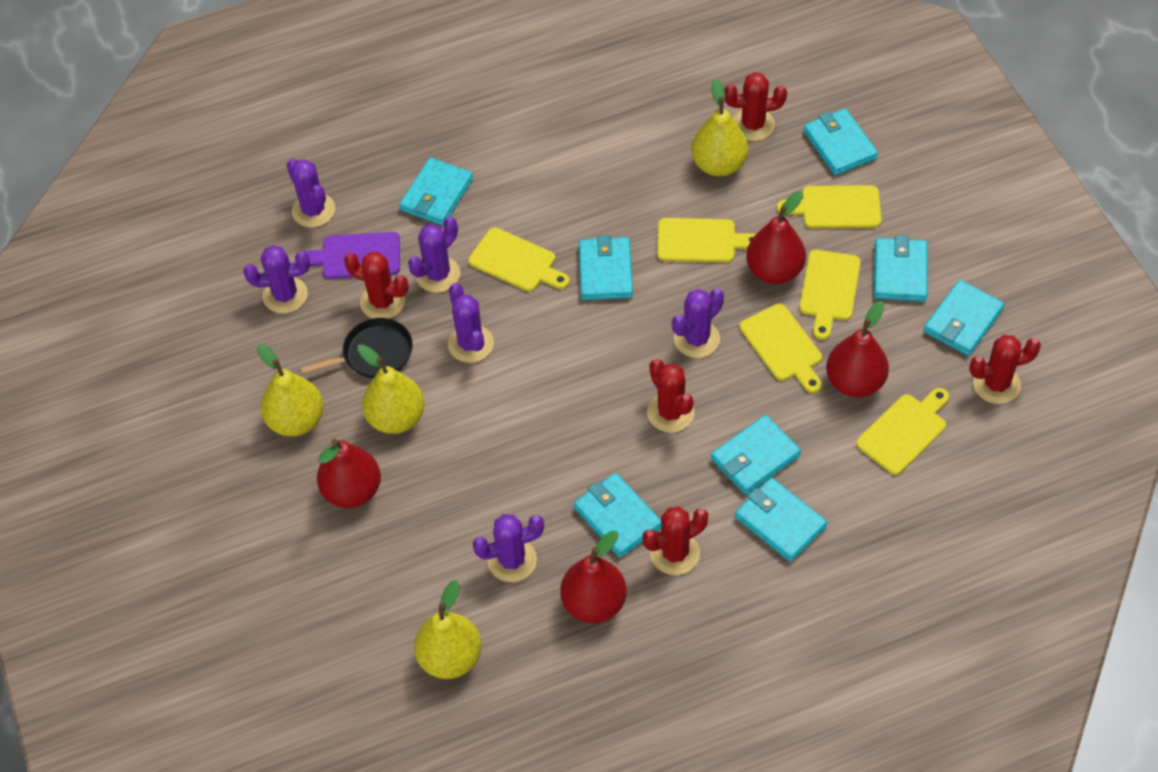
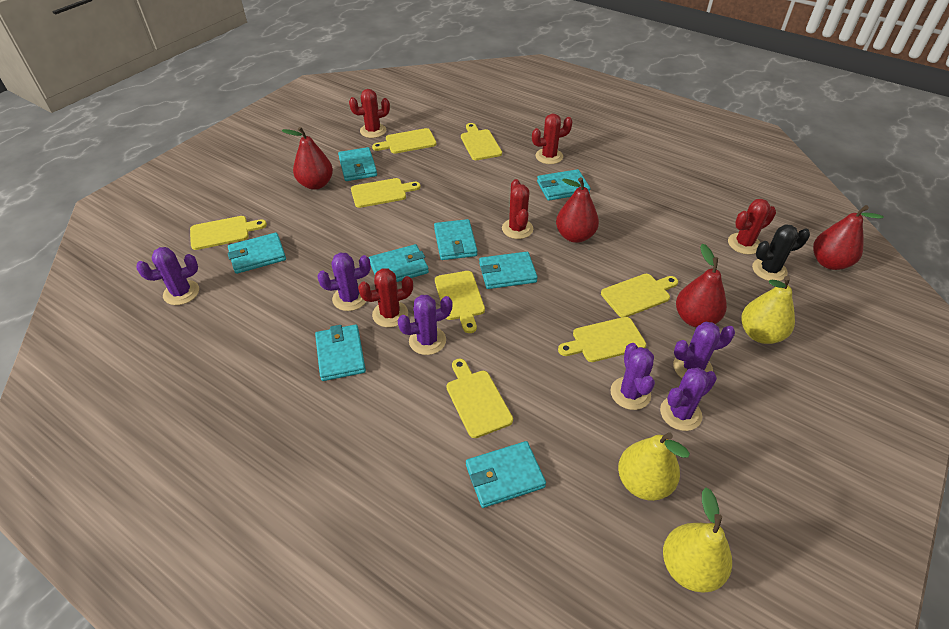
black cactus: 0 -> 1
black pan: 1 -> 0
purple cutting board: 1 -> 0
yellow cutting board: 6 -> 8
yellow pear: 4 -> 3

